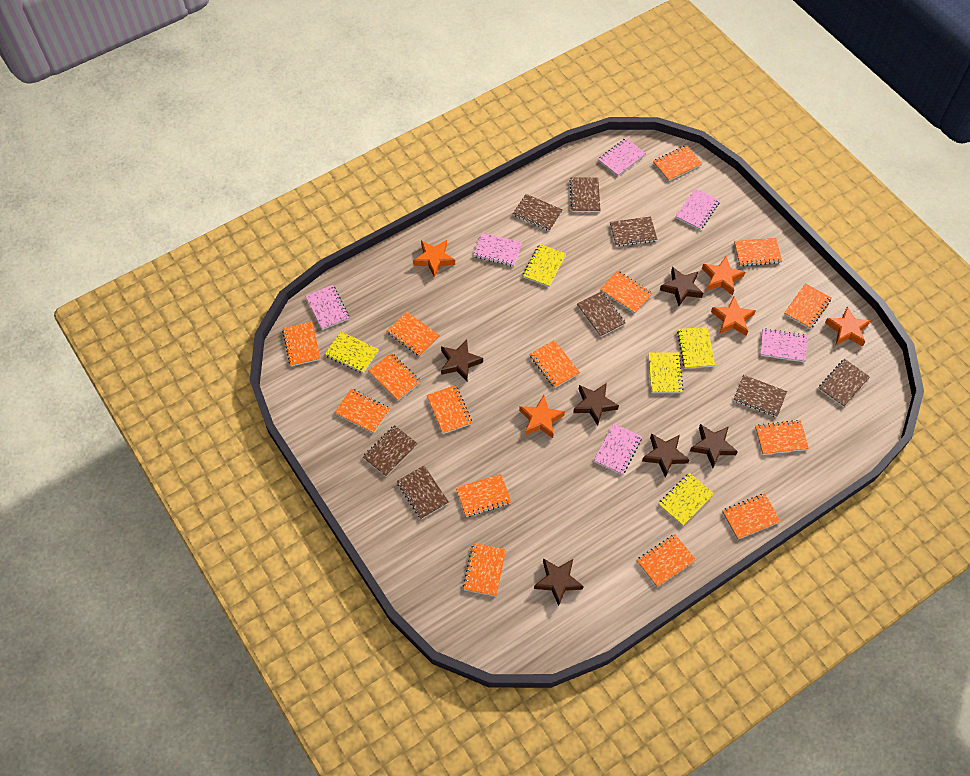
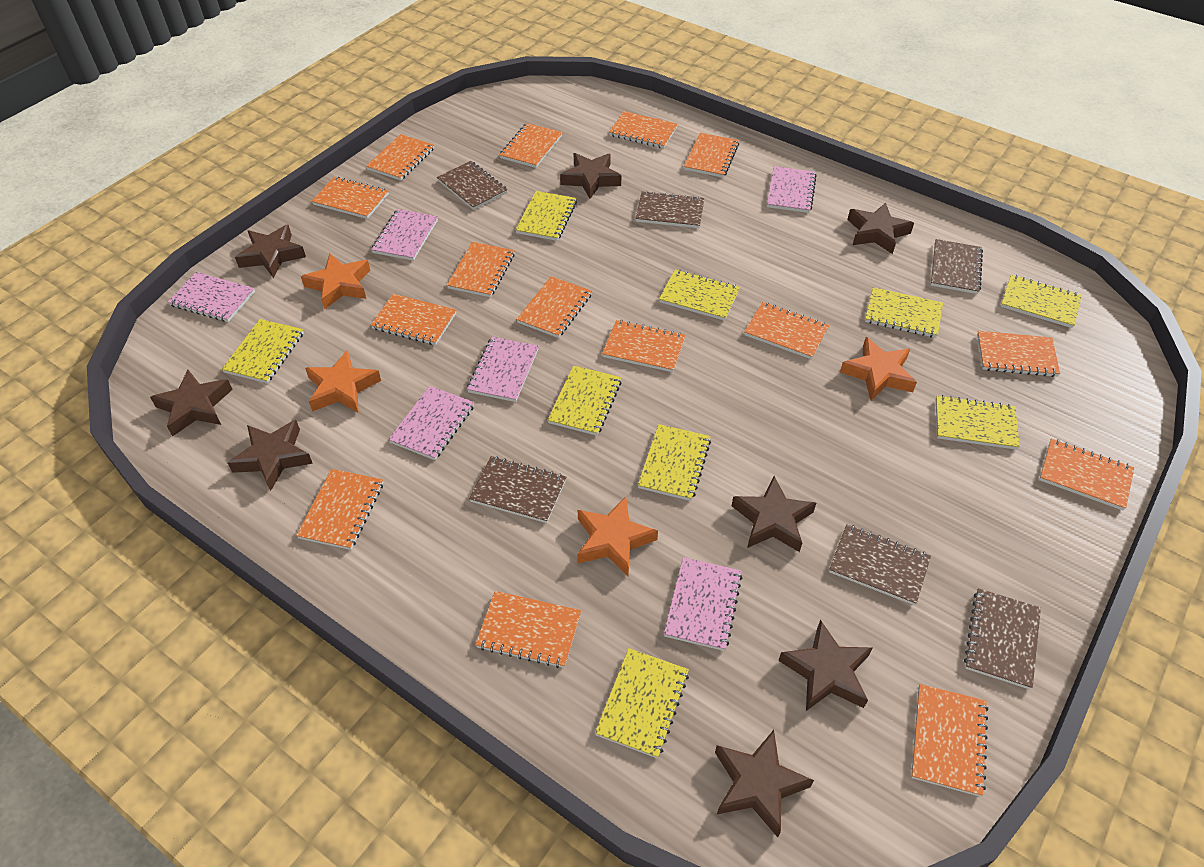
brown notebook: 8 -> 6
brown star: 6 -> 8
orange star: 5 -> 4
yellow notebook: 5 -> 9

